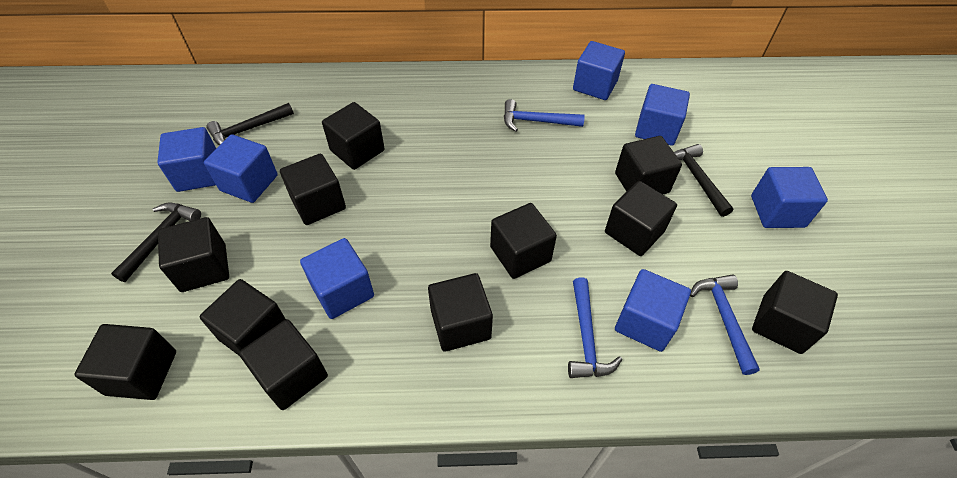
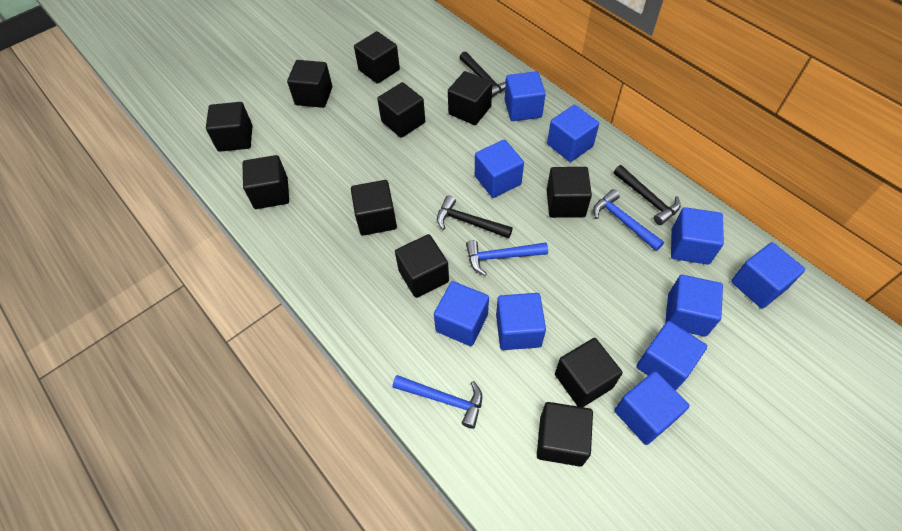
blue cube: 7 -> 10

